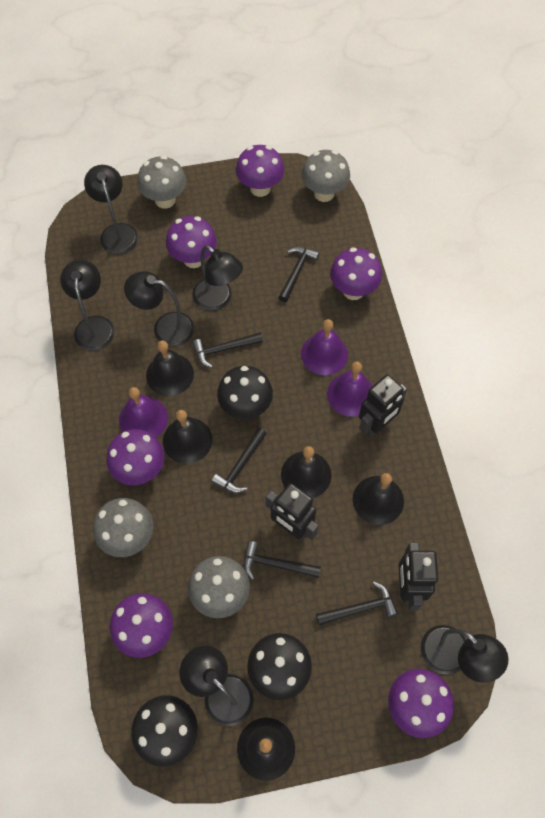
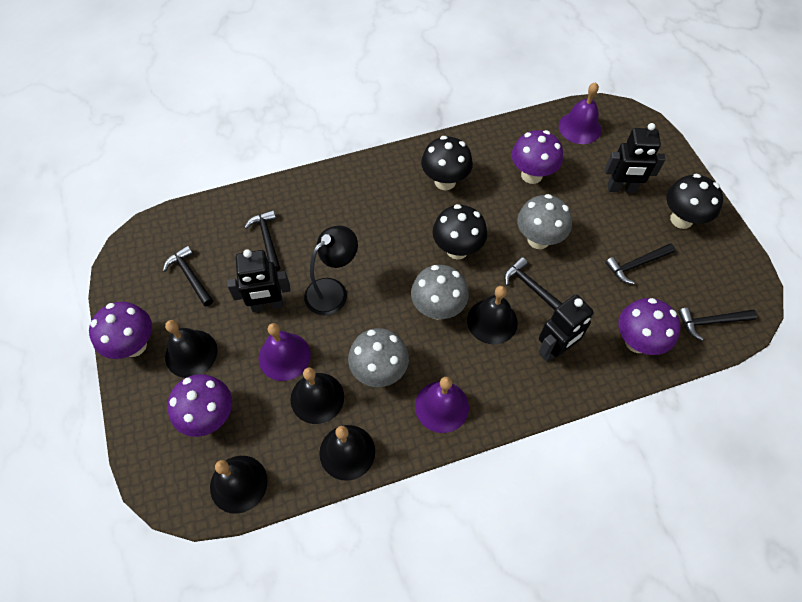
black lamp: 6 -> 1
grey mushroom: 4 -> 3
purple mushroom: 6 -> 4

